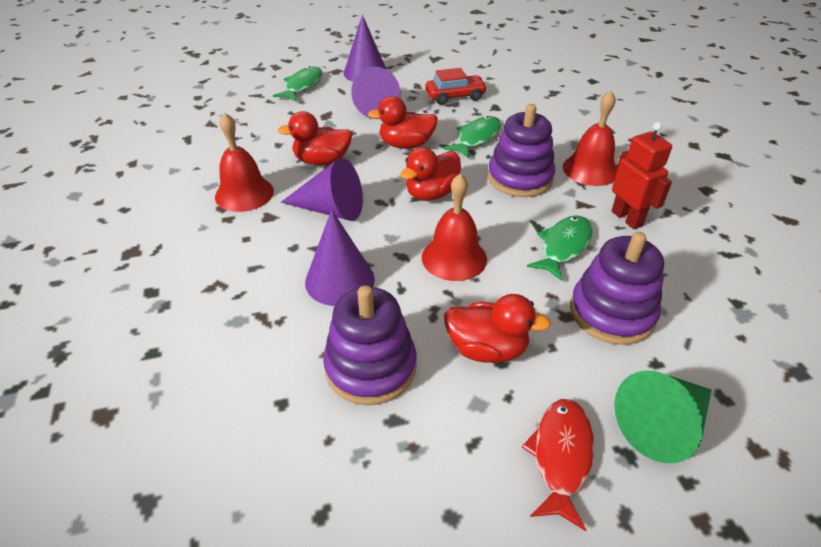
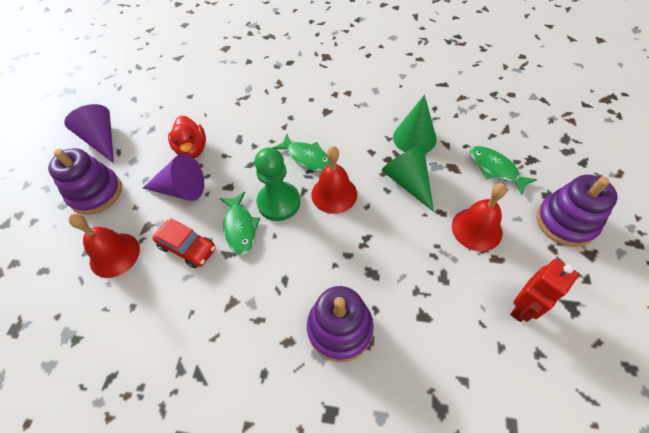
green cone: 1 -> 2
green pawn: 0 -> 1
purple cone: 4 -> 2
red duck: 4 -> 1
red fish: 1 -> 0

